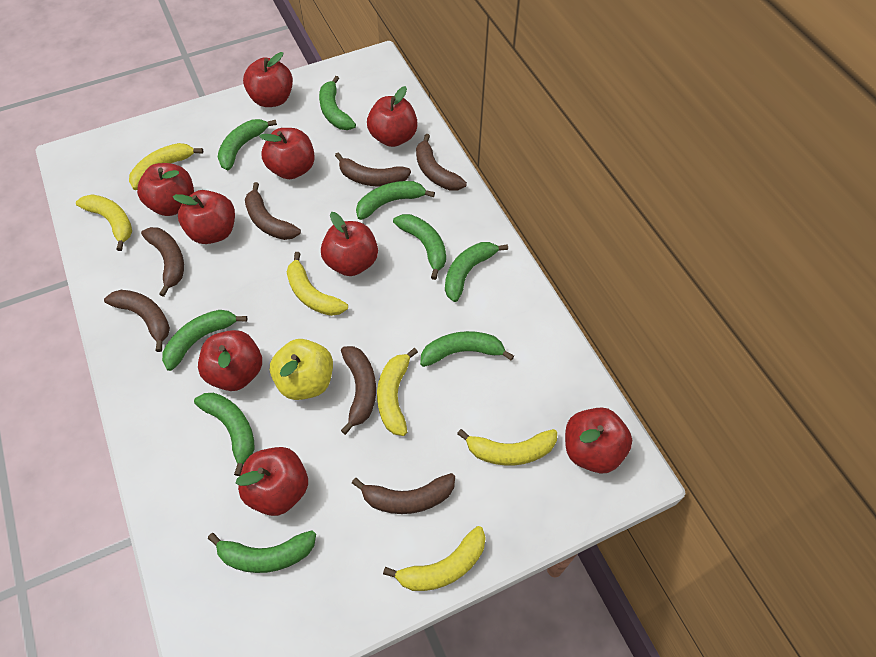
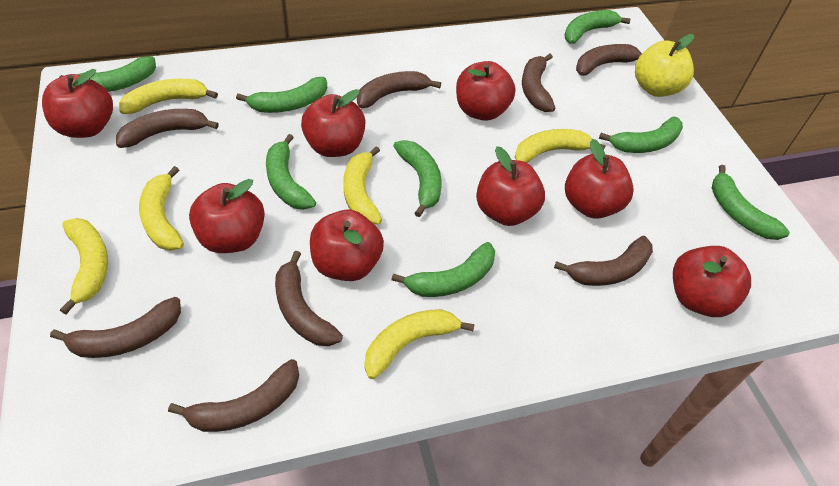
brown banana: 7 -> 8
green banana: 9 -> 8
red apple: 9 -> 8

